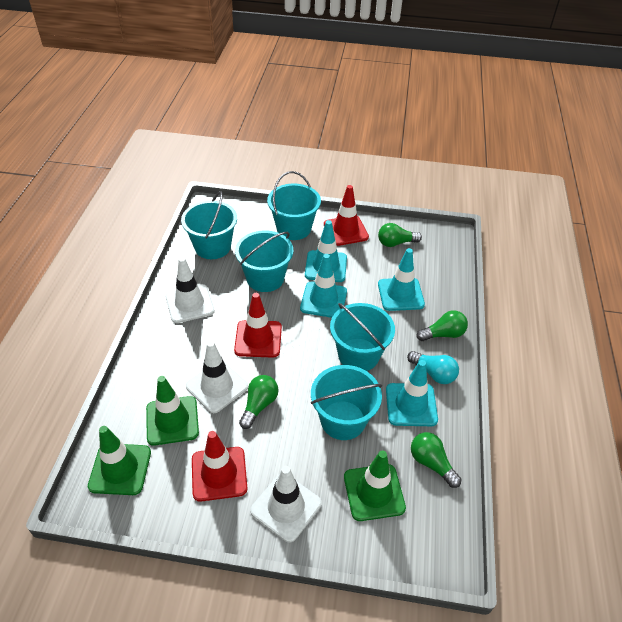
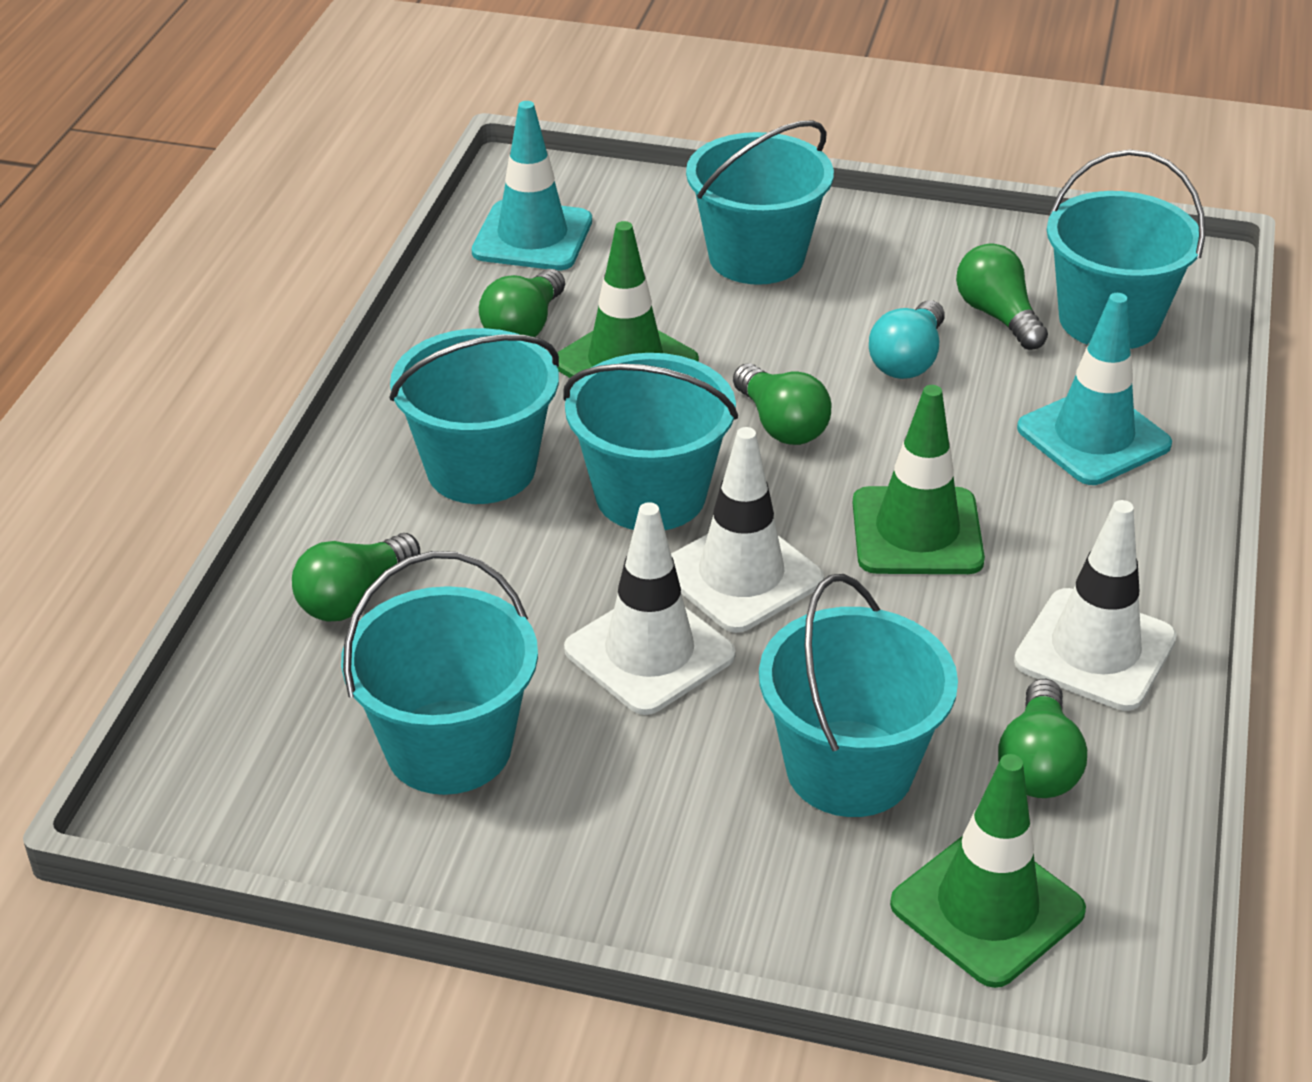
green light bulb: 4 -> 5
red traffic cone: 3 -> 0
turquoise bucket: 5 -> 6
turquoise traffic cone: 4 -> 2

